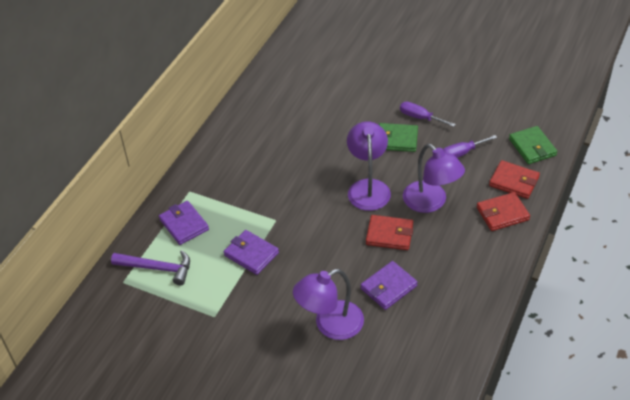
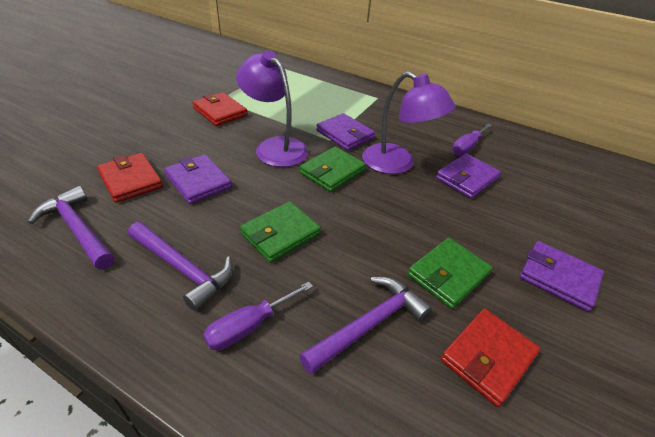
green wallet: 2 -> 3
purple hammer: 1 -> 3
purple lamp: 3 -> 2
purple wallet: 3 -> 4

